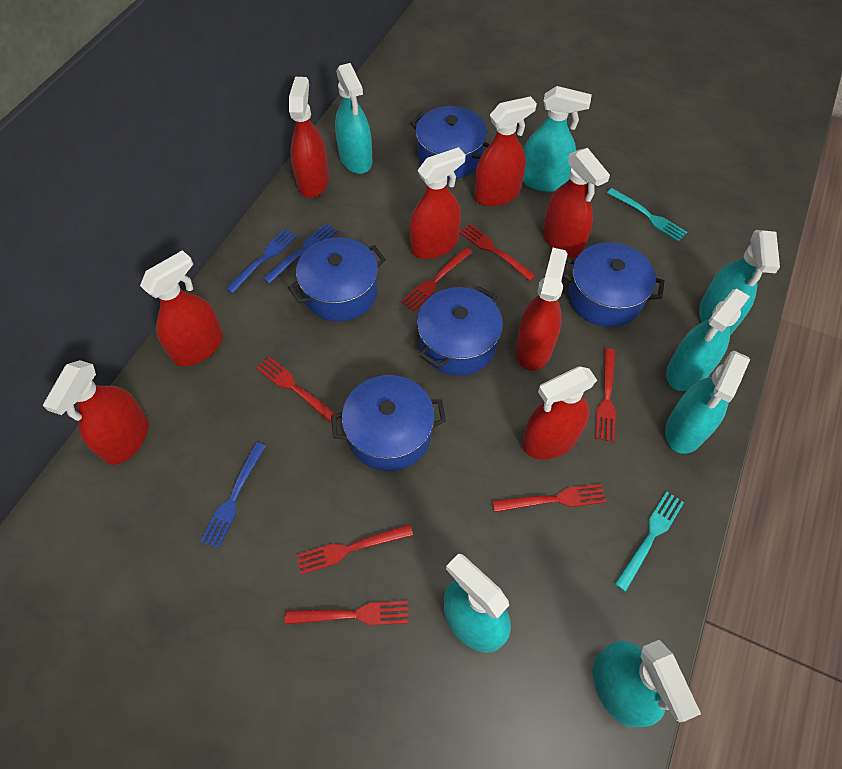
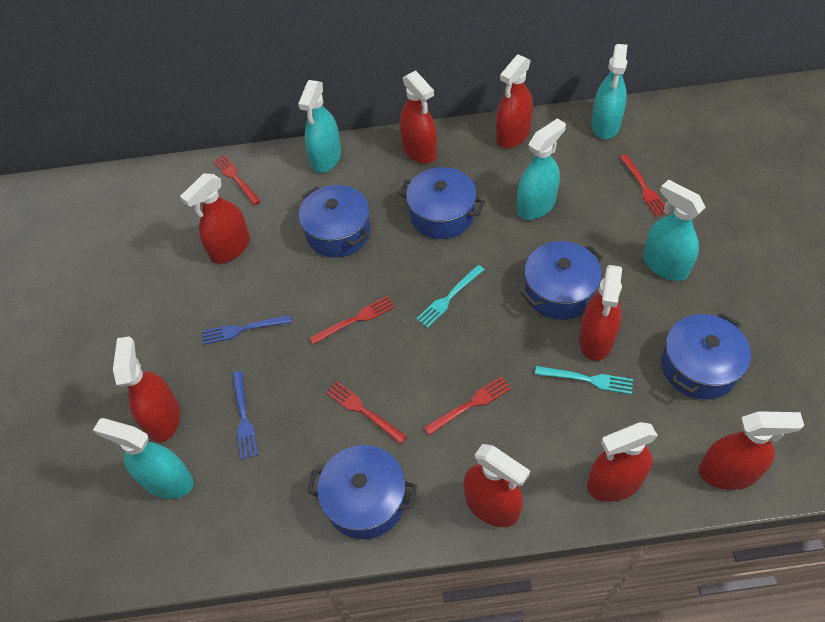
blue fork: 3 -> 2
red fork: 7 -> 5
turquoise spray bottle: 7 -> 5

